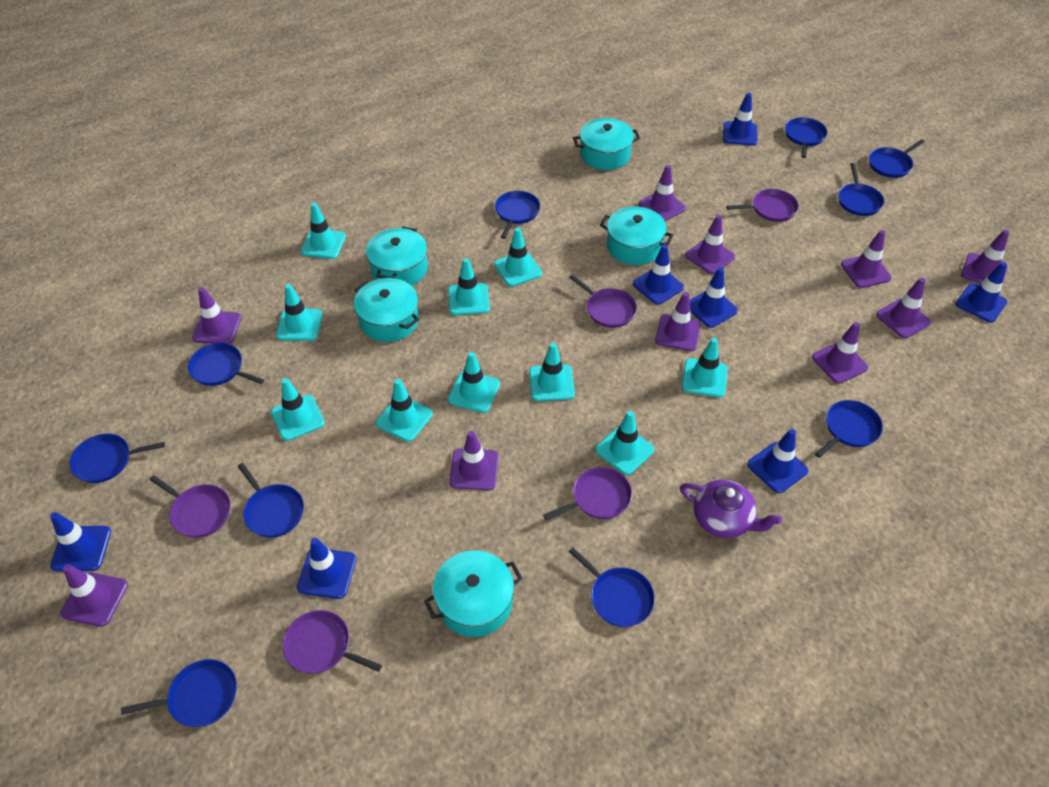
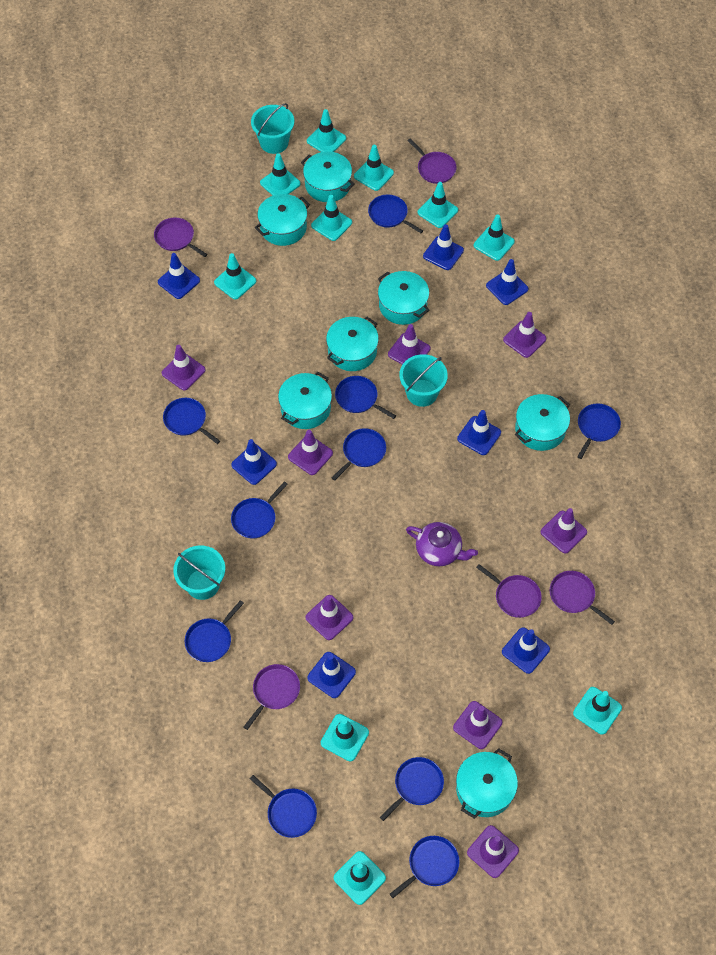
purple traffic cone: 10 -> 8
turquoise bucket: 0 -> 3
turquoise pot: 5 -> 7

